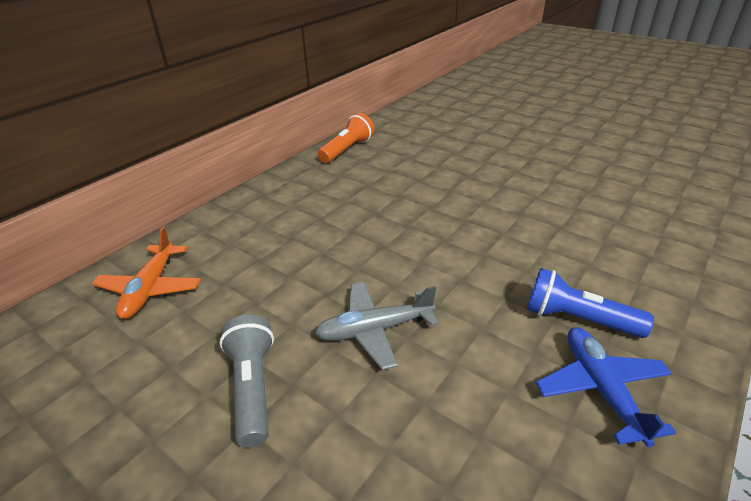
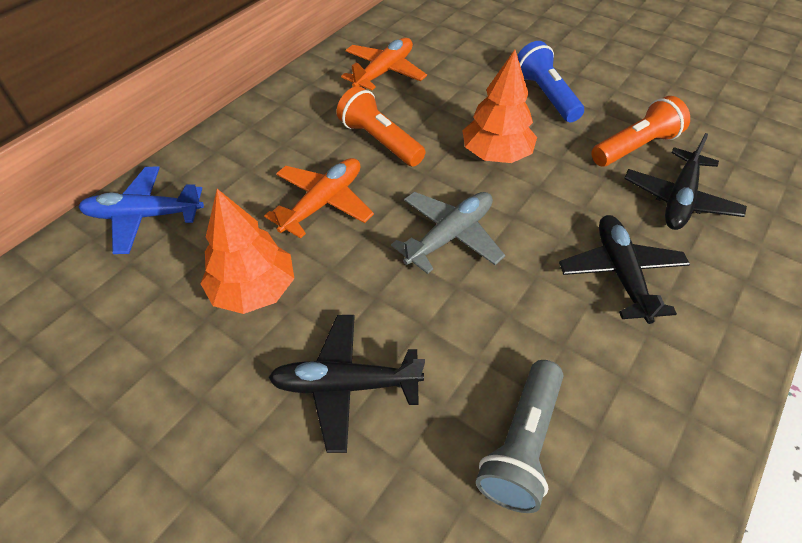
black plane: 0 -> 3
orange flashlight: 1 -> 2
orange plane: 1 -> 2
orange tree: 0 -> 2

